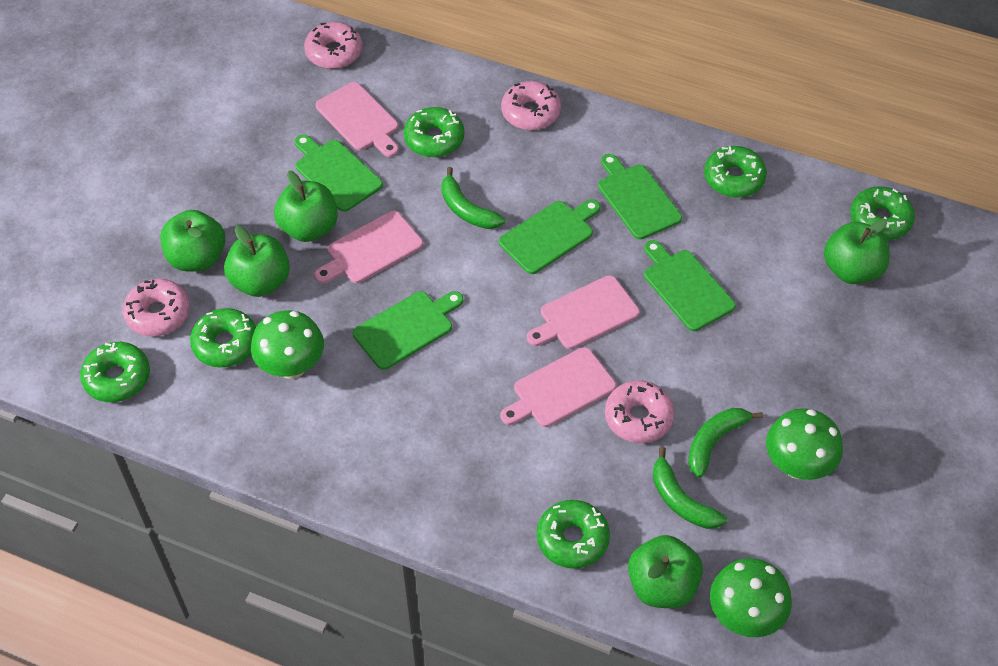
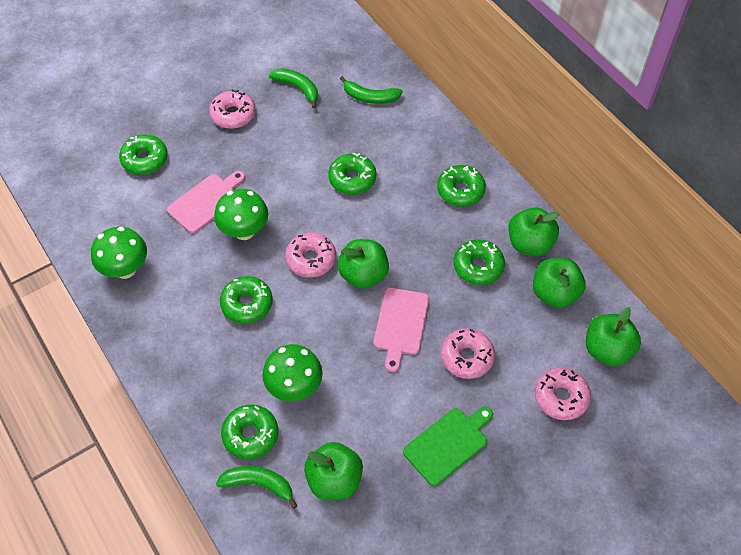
green cutting board: 5 -> 1
pink cutting board: 4 -> 2

